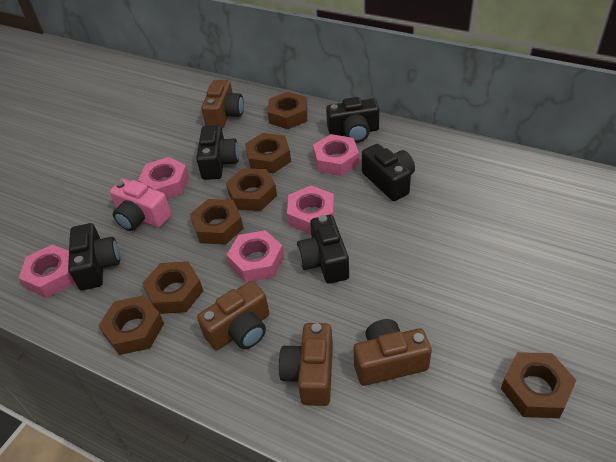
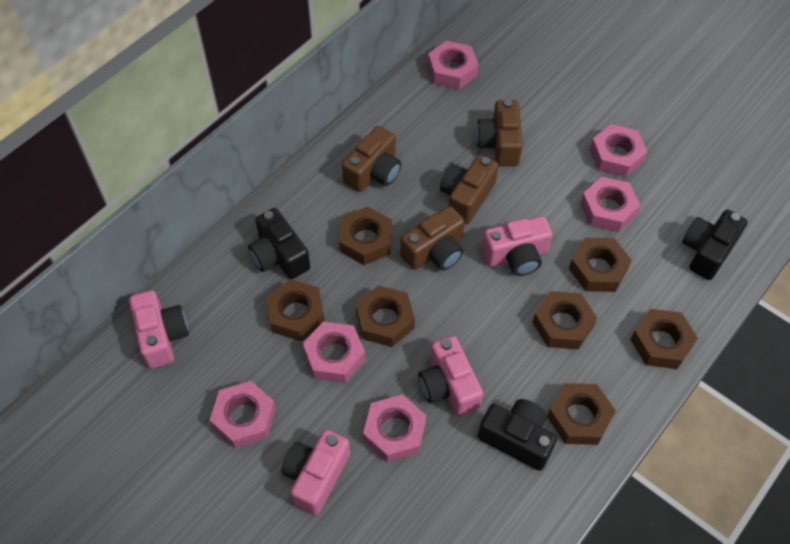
black camera: 5 -> 3
pink camera: 1 -> 4
pink nut: 5 -> 6

